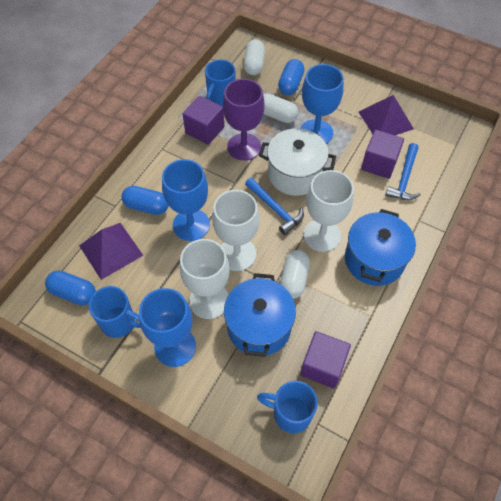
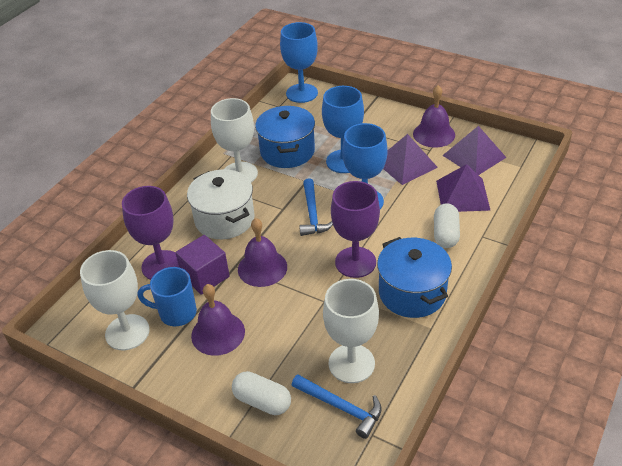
blue capsule: 3 -> 0
blue mug: 3 -> 1
purple bell: 0 -> 3
purple cube: 3 -> 1
purple goblet: 1 -> 2
purple pyramid: 2 -> 3
white capsule: 3 -> 2

